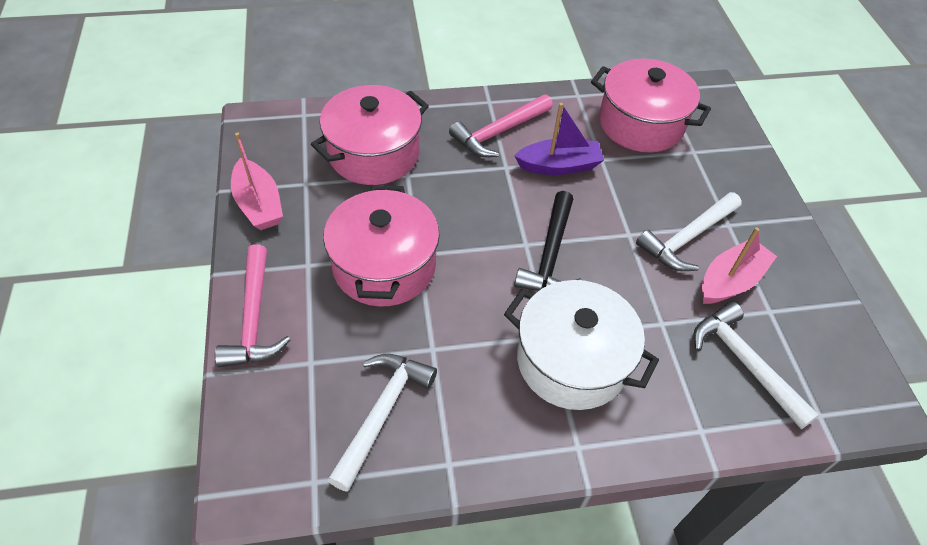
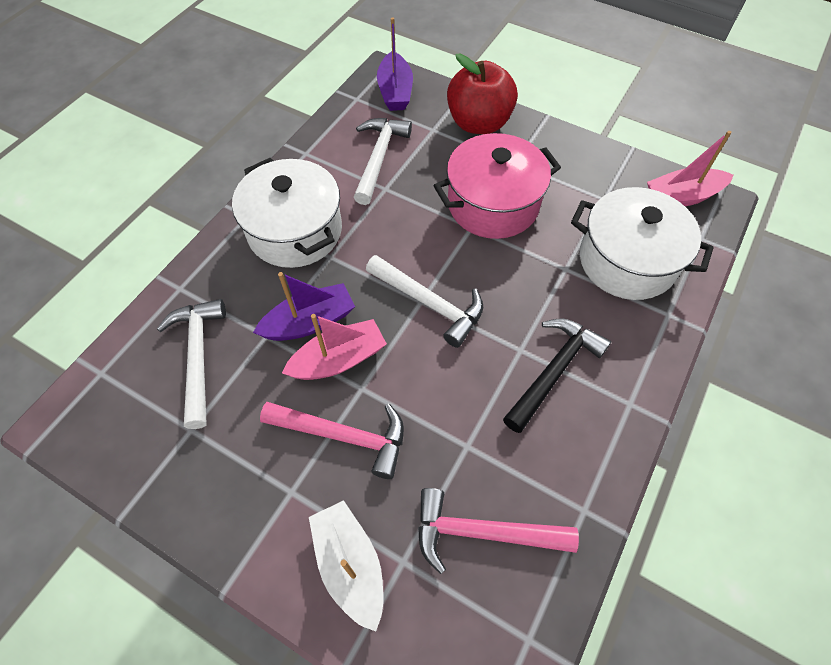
pink pot: 3 -> 1
purple boat: 1 -> 2
red apple: 0 -> 1
white boat: 0 -> 1
white pot: 1 -> 2

